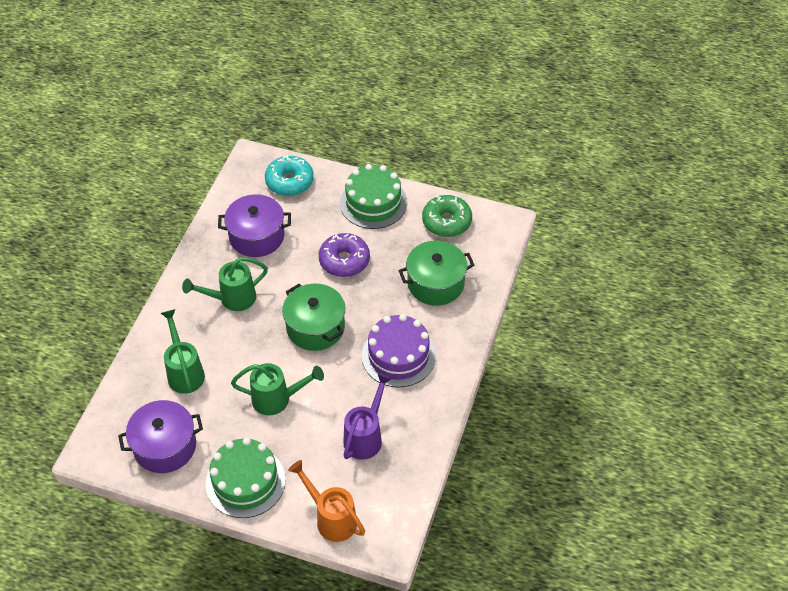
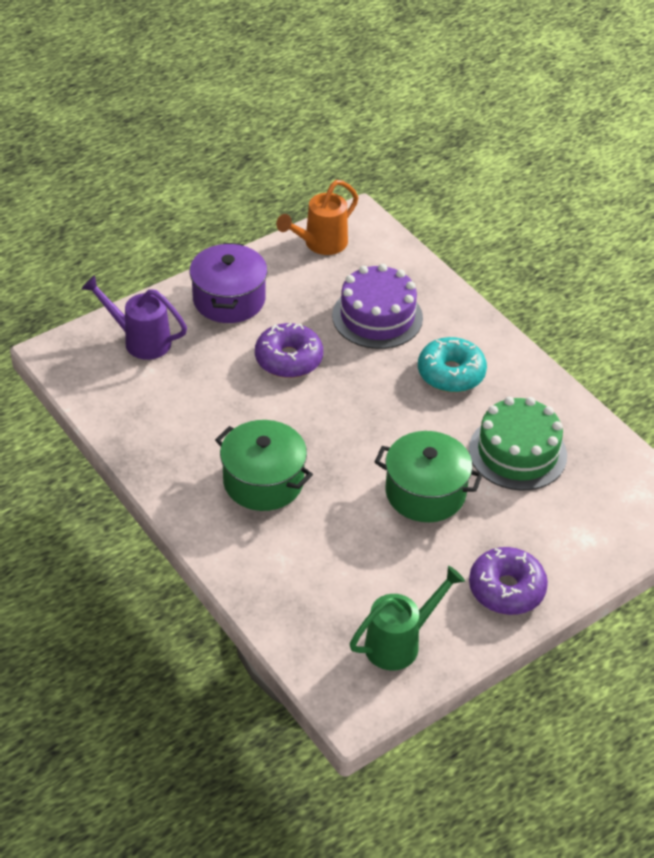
green cake: 2 -> 1
green donut: 1 -> 0
green watering can: 3 -> 1
purple donut: 1 -> 2
purple pot: 2 -> 1

